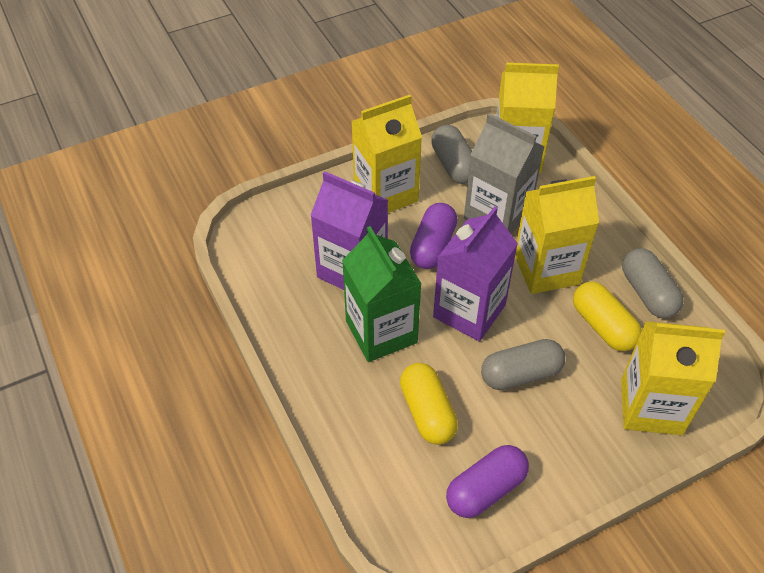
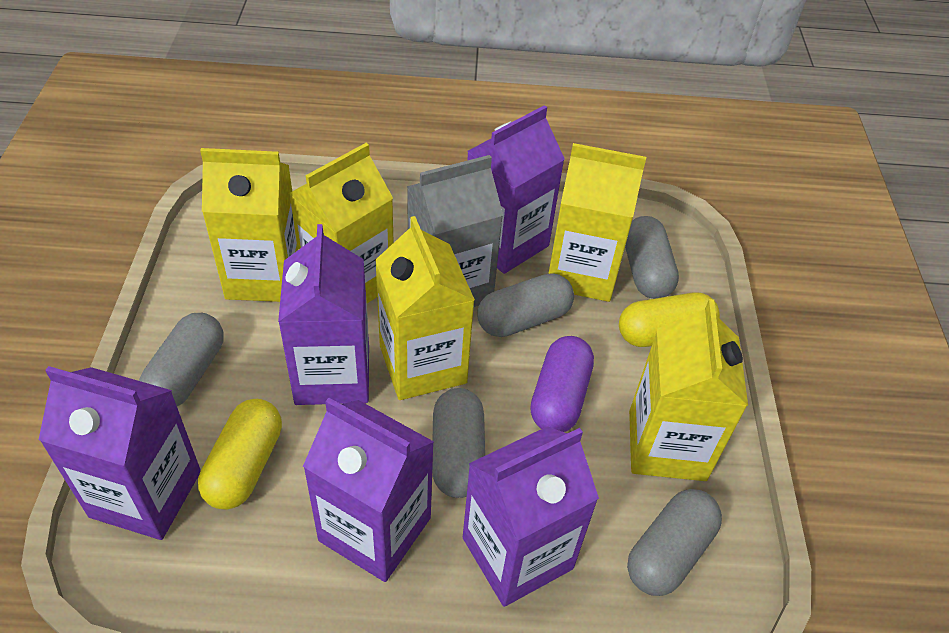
green carton: 1 -> 0
grey capsule: 3 -> 5
purple capsule: 2 -> 1
purple carton: 2 -> 5
yellow carton: 4 -> 5

